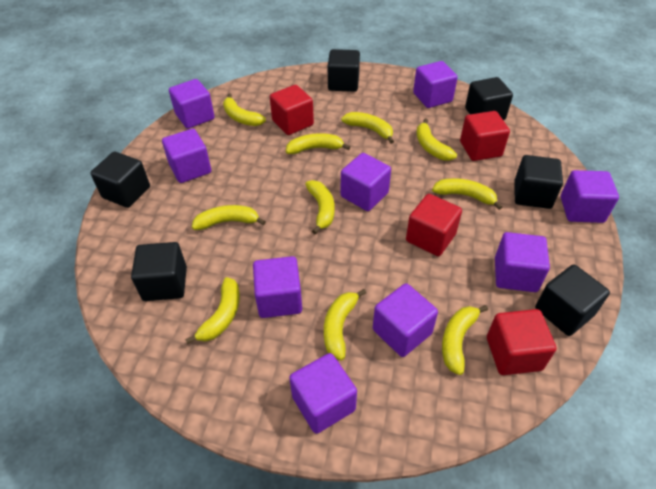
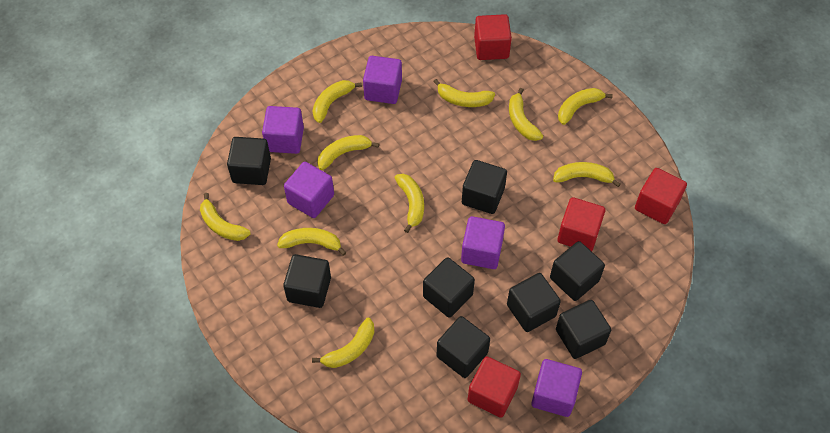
black cube: 6 -> 8
purple cube: 9 -> 5

